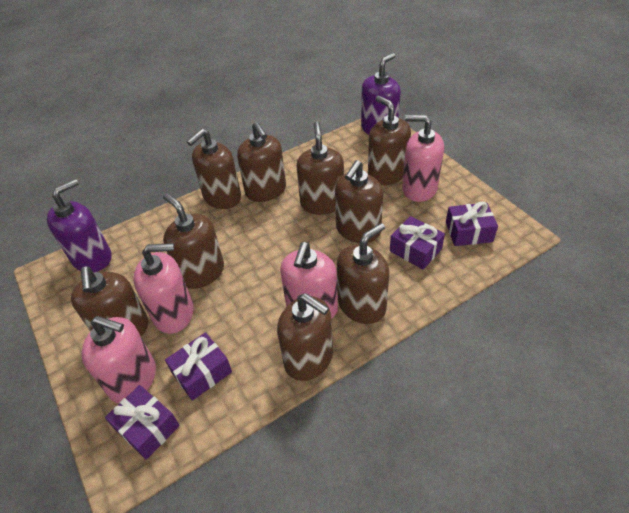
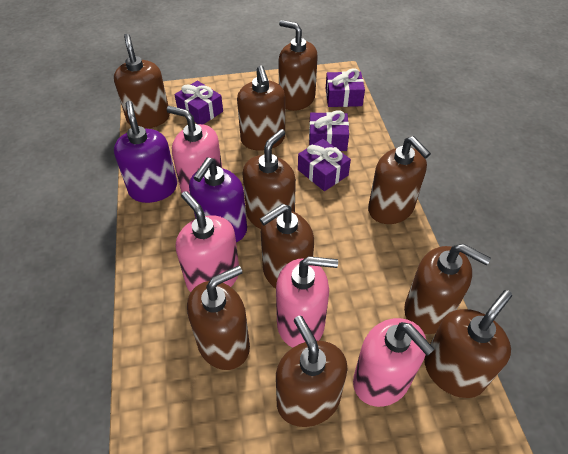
brown soap dispenser: 9 -> 10

